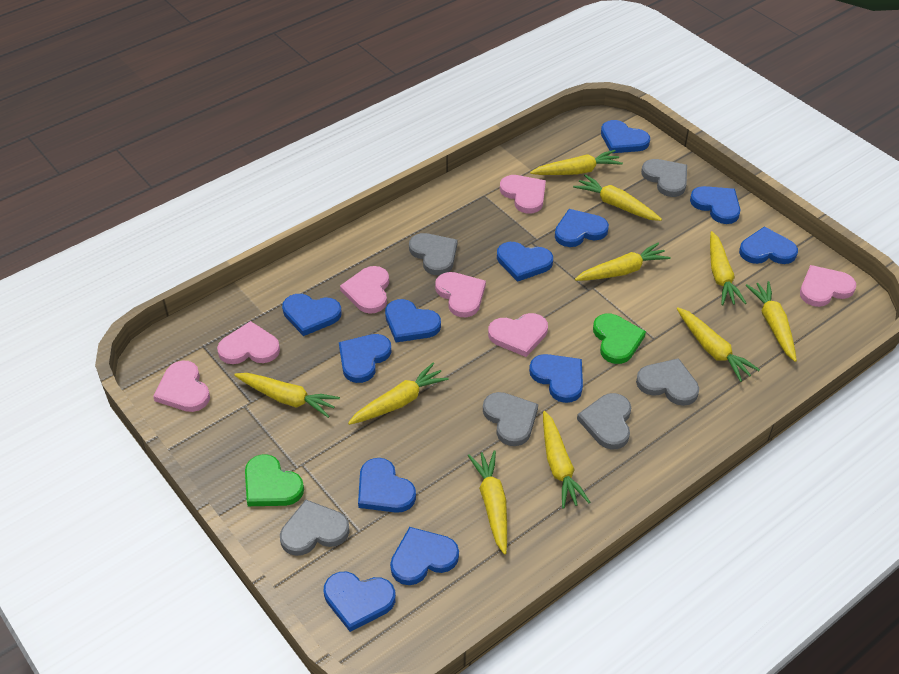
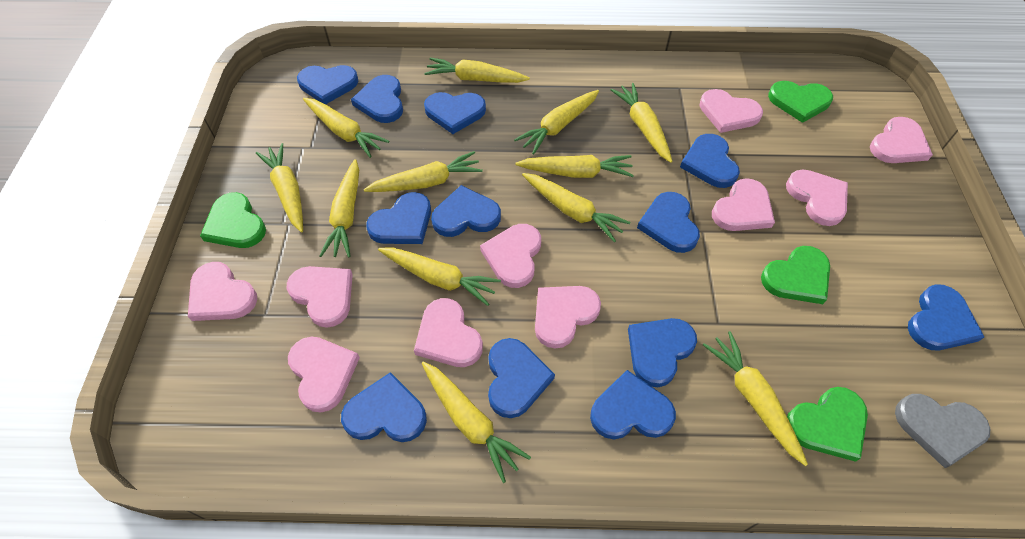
green heart: 2 -> 4
grey heart: 6 -> 1
pink heart: 7 -> 10
yellow carrot: 10 -> 12

